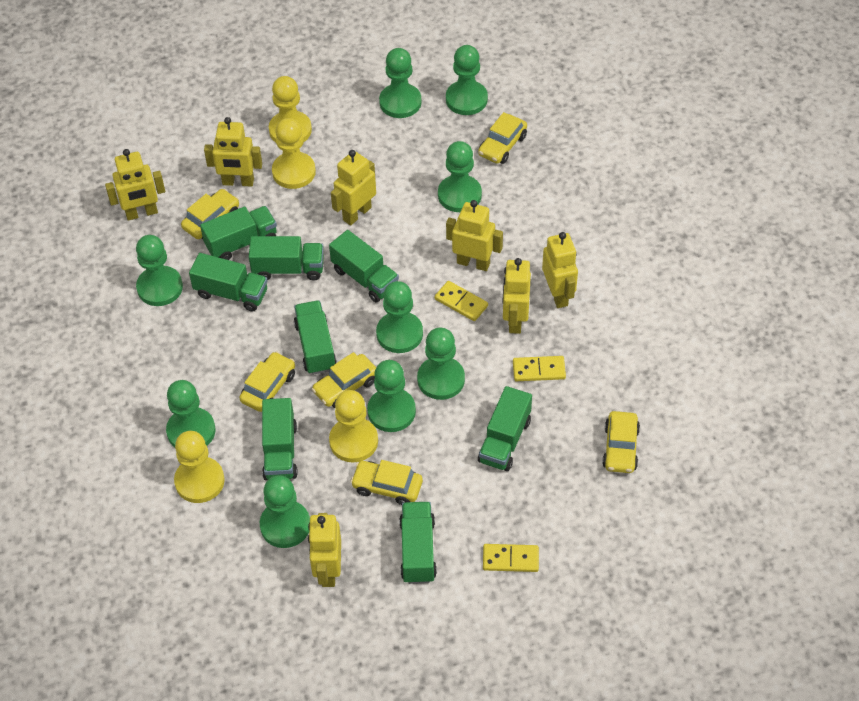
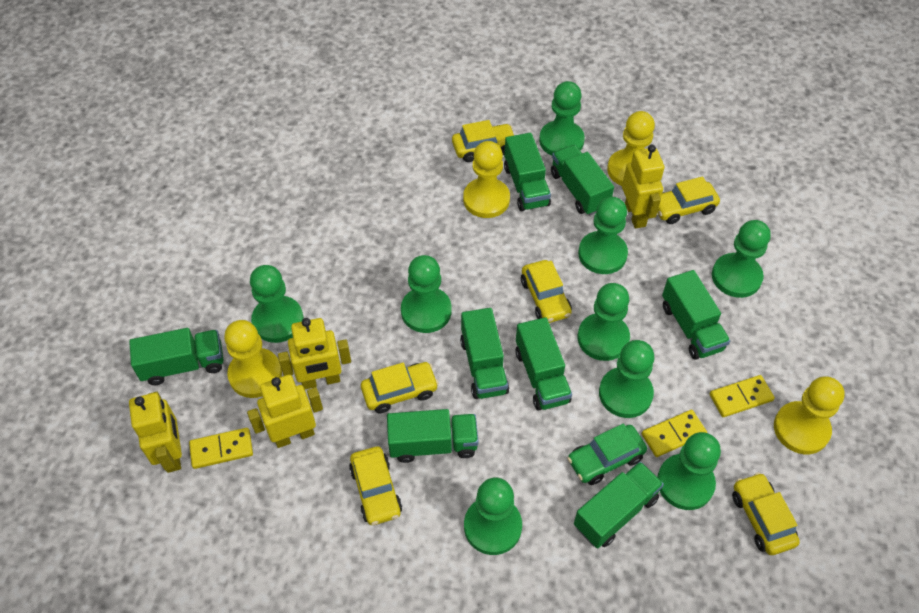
green car: 0 -> 1
yellow robot: 7 -> 4

